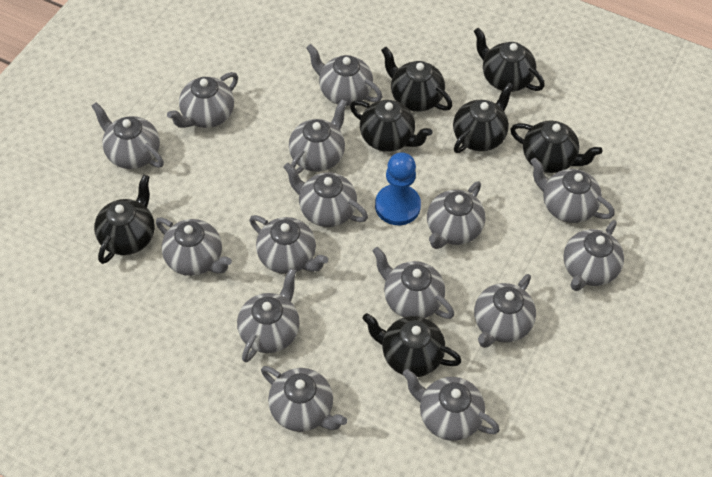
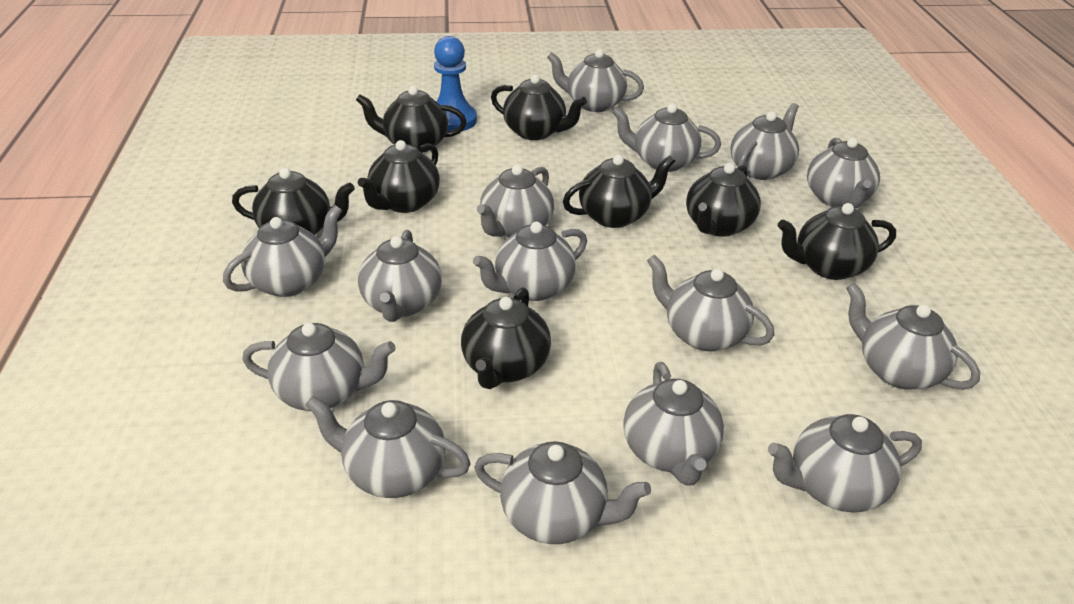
black teapot: 7 -> 8

